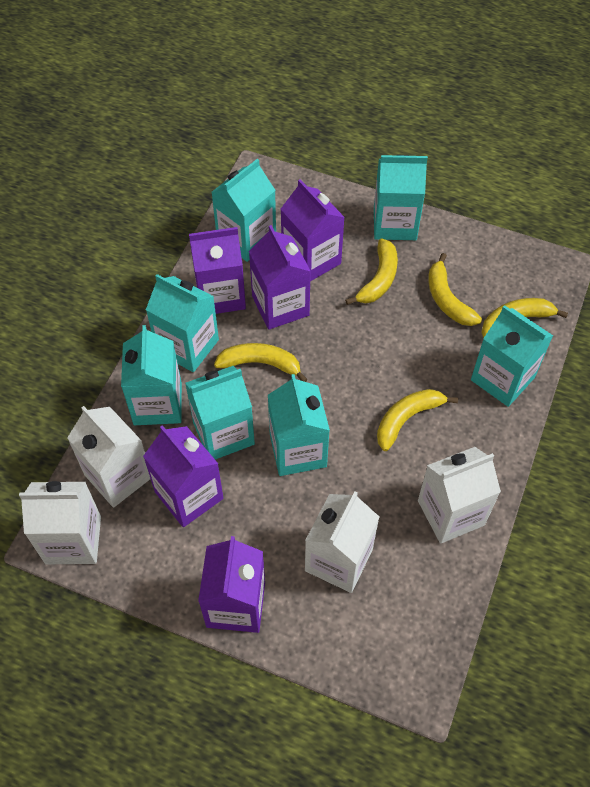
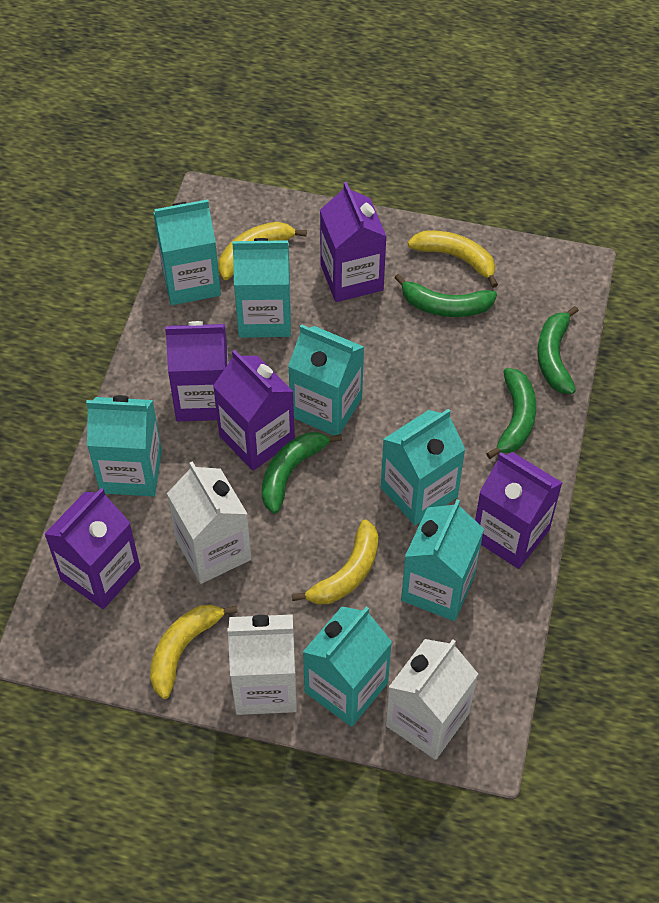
green banana: 0 -> 4
white carton: 4 -> 3
yellow banana: 5 -> 4

